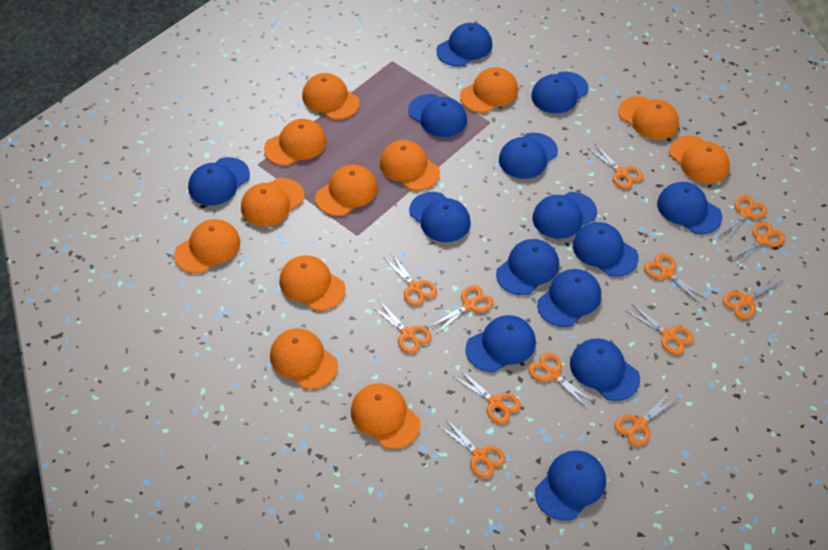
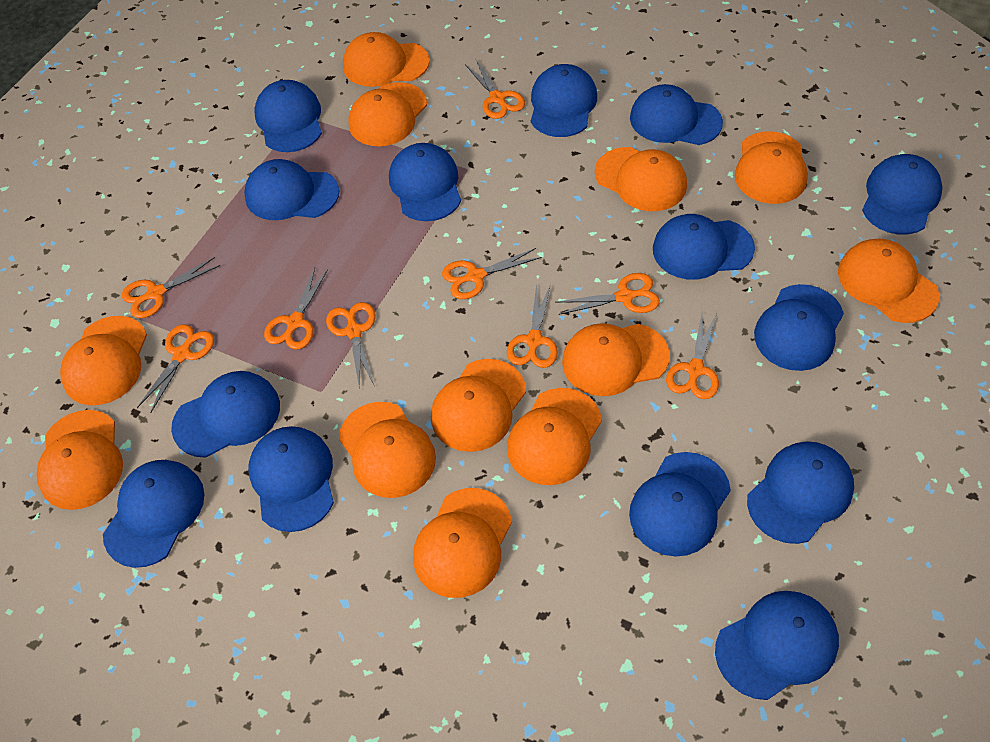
orange scissors: 13 -> 9

